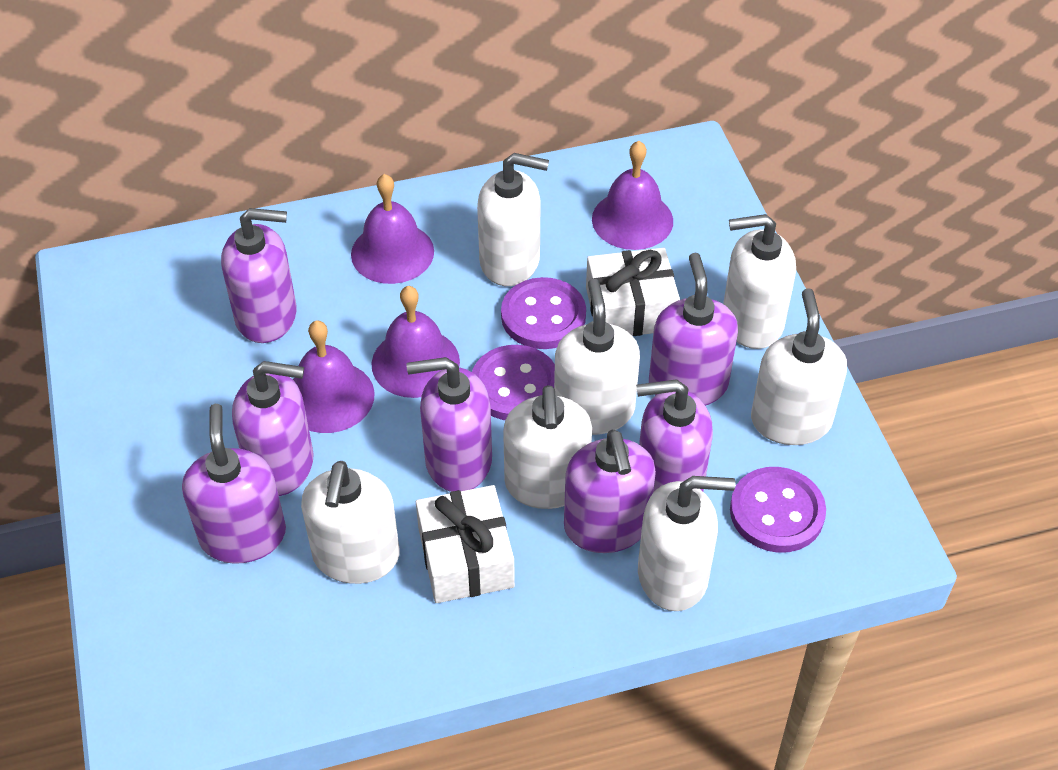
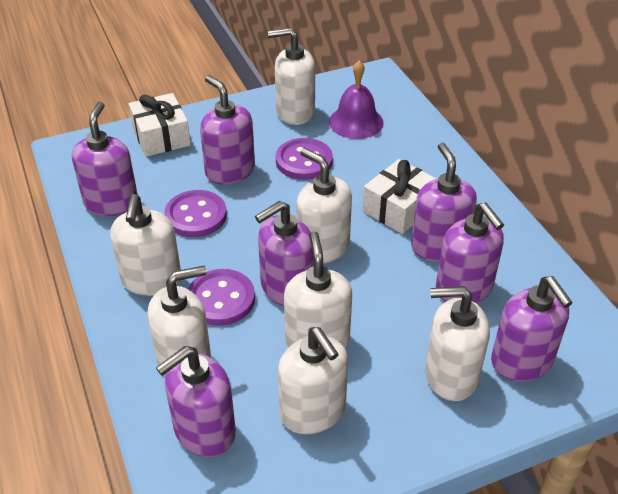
purple bell: 4 -> 1

